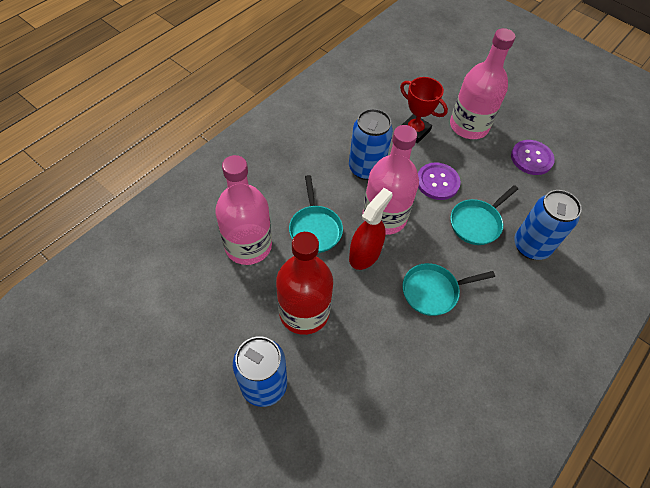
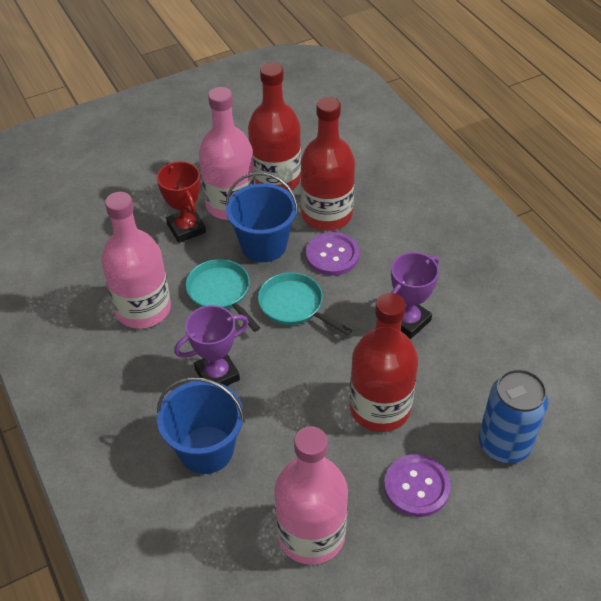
blue bucket: 0 -> 2
blue can: 3 -> 1
purple trophy: 0 -> 2
red bottle: 1 -> 3
red spray bottle: 1 -> 0
turquoise pan: 3 -> 2

